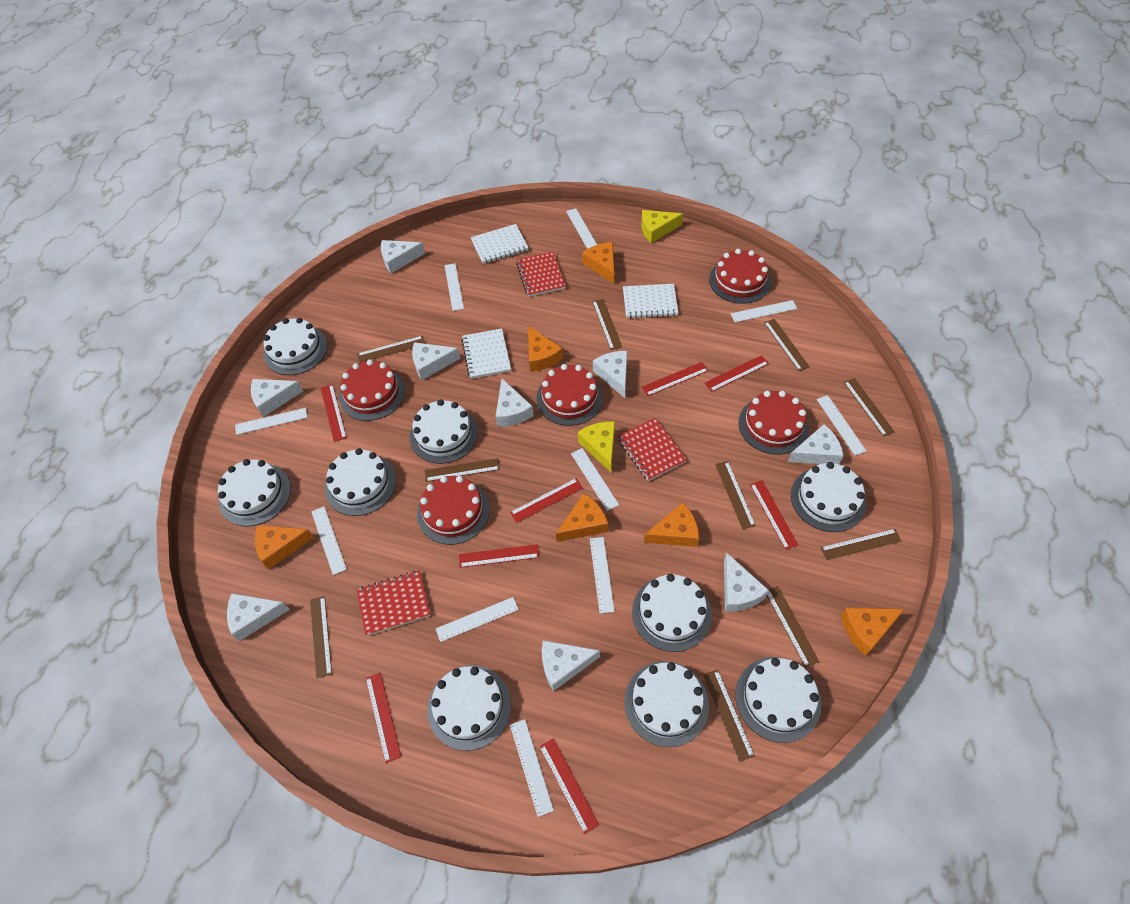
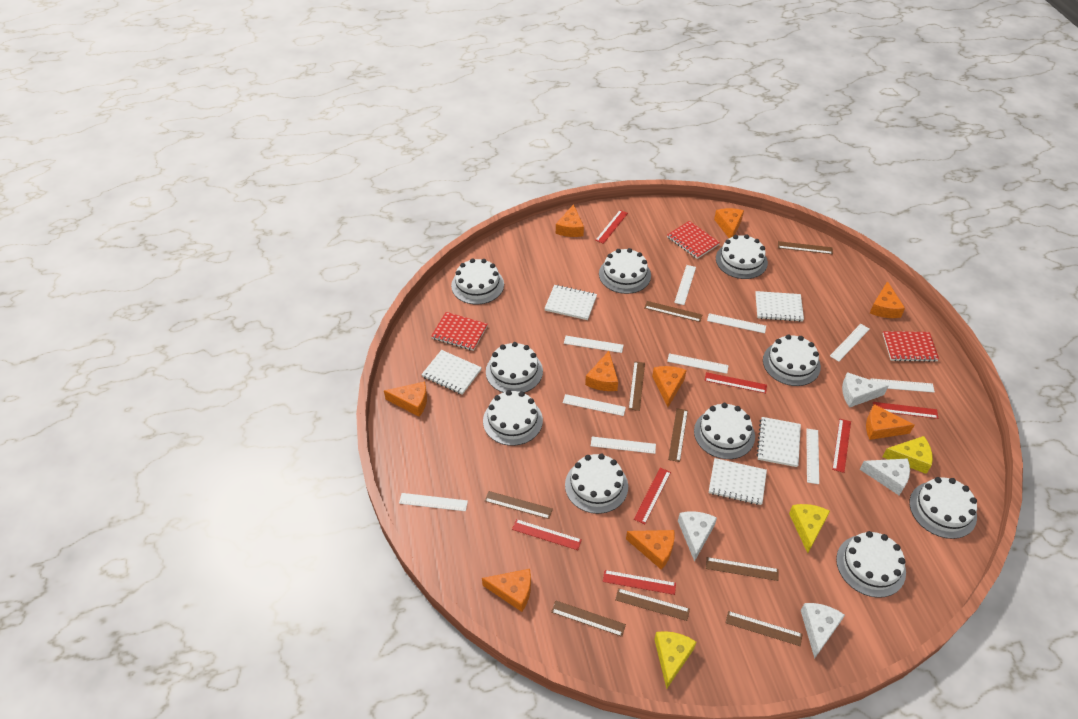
brown ruler: 10 -> 9
orange cheese: 6 -> 9
red cake: 5 -> 0
red ruler: 8 -> 7
white cake: 9 -> 10
white cheese: 9 -> 4
white notebook: 3 -> 5
yellow cheese: 2 -> 3

